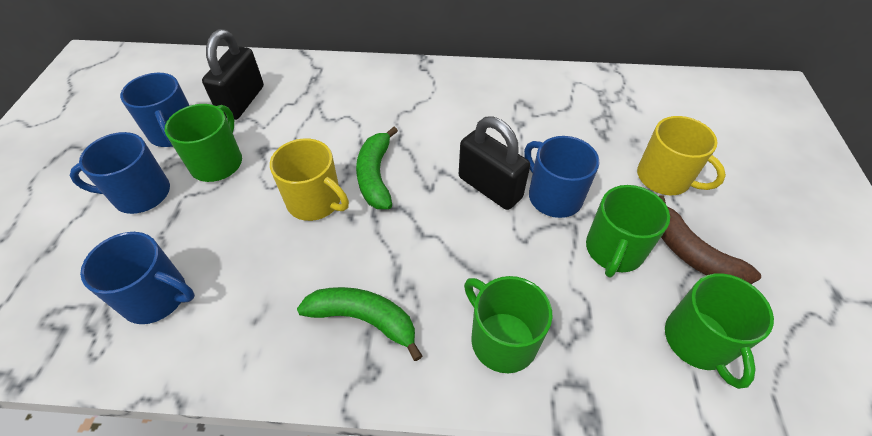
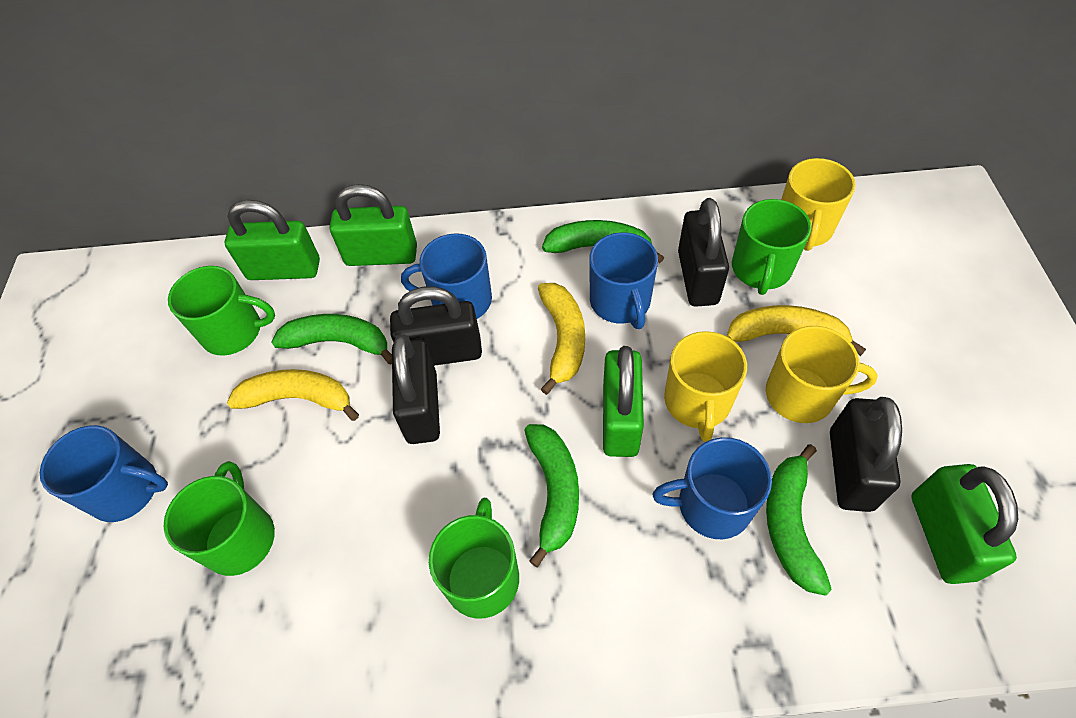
black padlock: 2 -> 4
brown banana: 1 -> 0
green banana: 2 -> 4
green padlock: 0 -> 4
yellow banana: 0 -> 3
yellow mug: 2 -> 3

